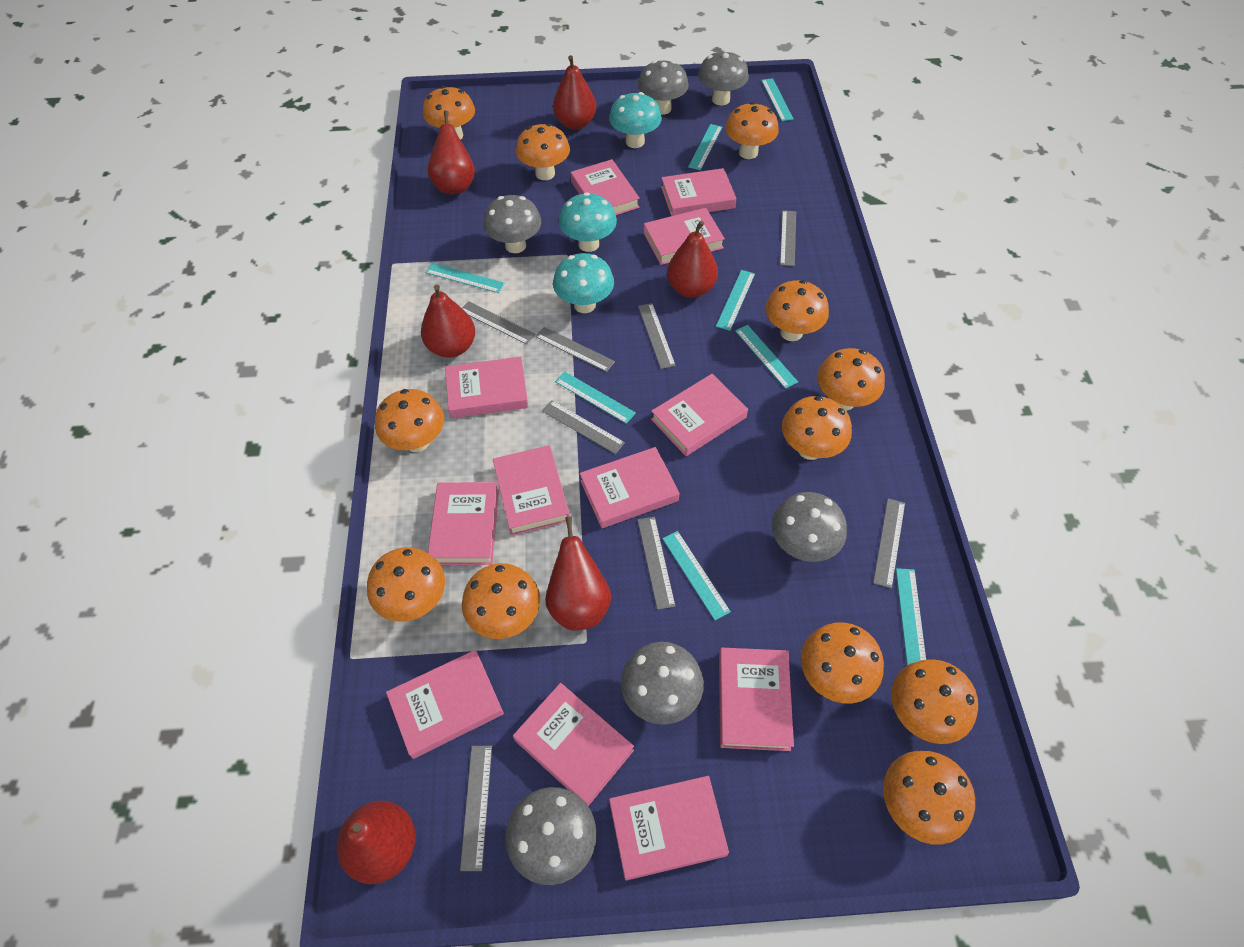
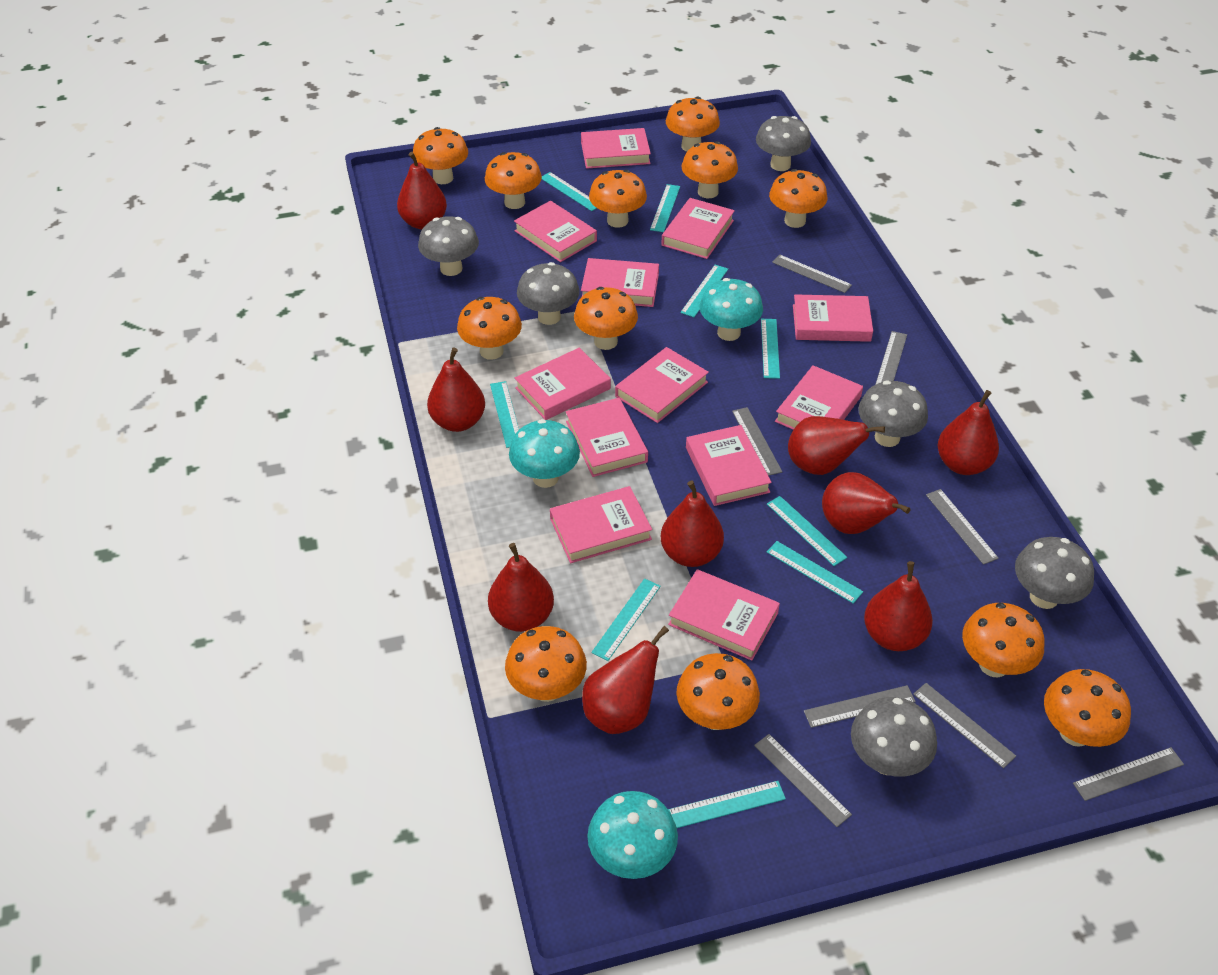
red pear: 6 -> 9
turquoise ruler: 8 -> 9

